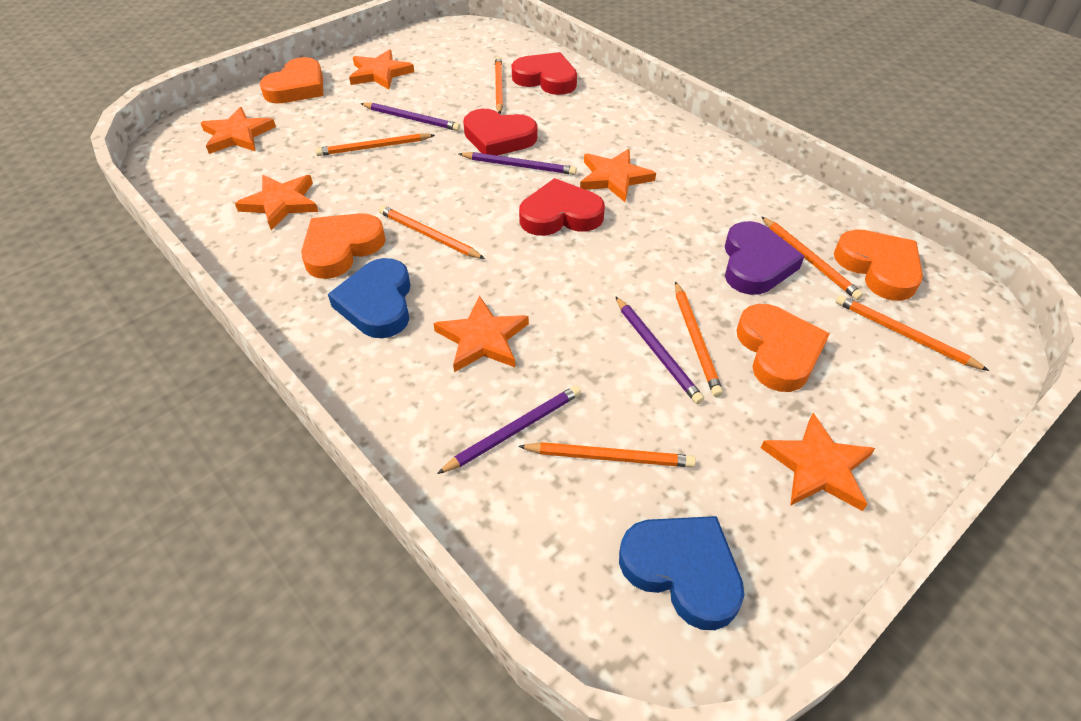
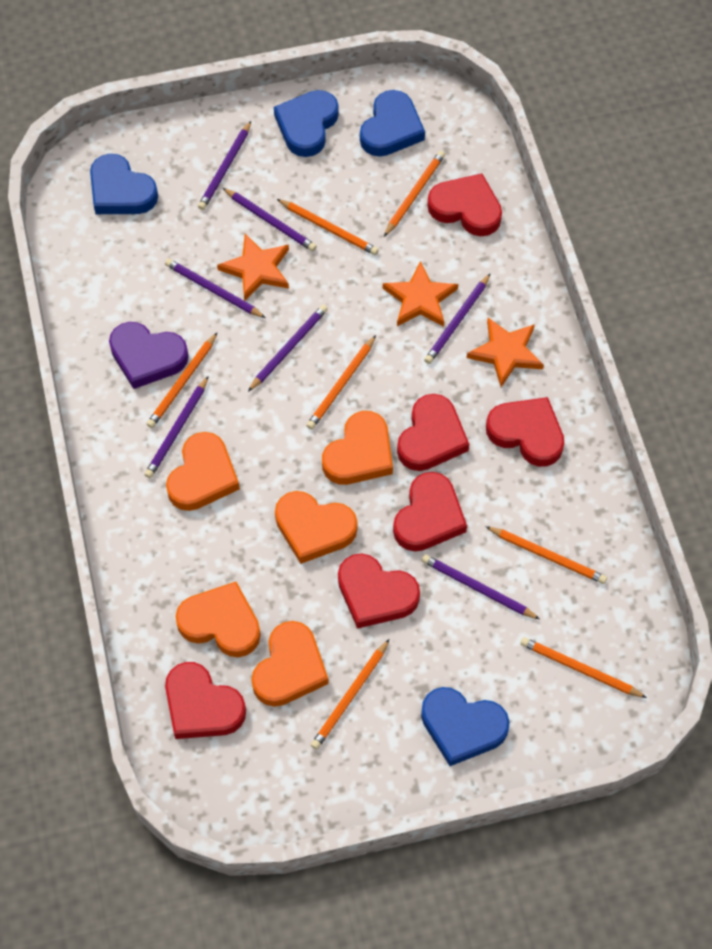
blue heart: 2 -> 4
orange heart: 4 -> 5
orange star: 6 -> 3
purple pencil: 4 -> 7
red heart: 3 -> 6

